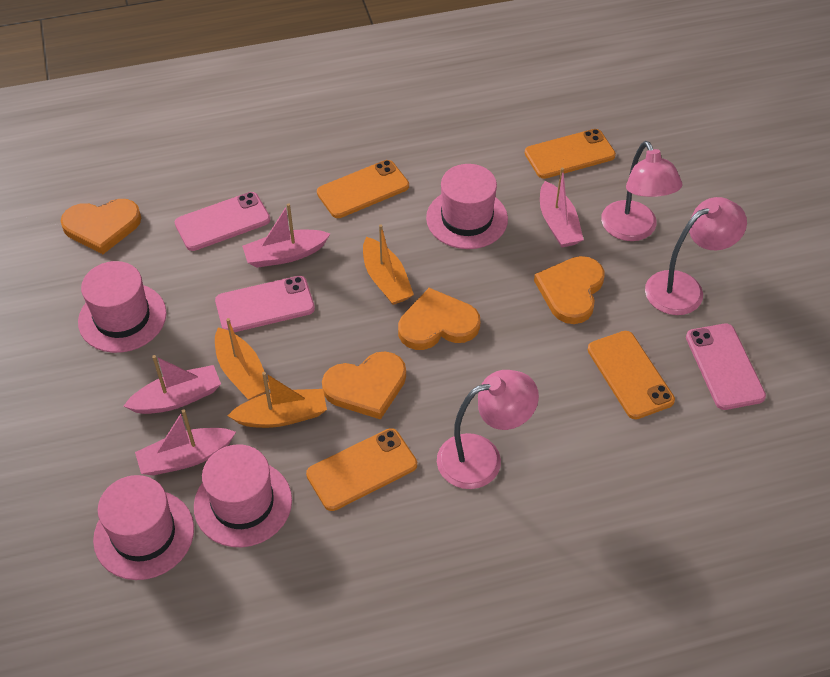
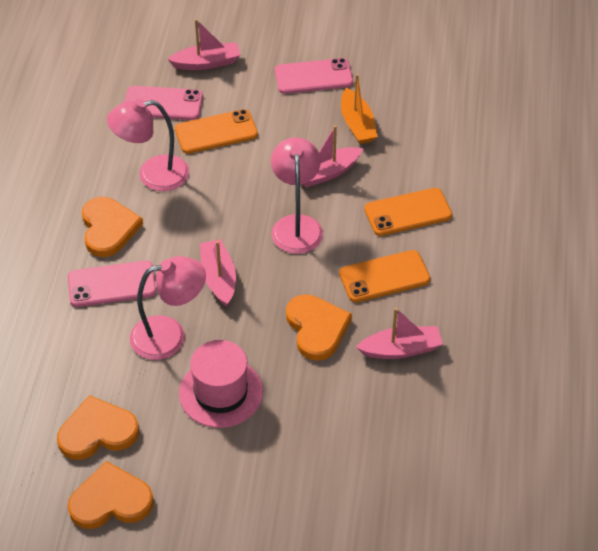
orange boat: 3 -> 1
orange phone: 4 -> 3
pink hat: 4 -> 1

